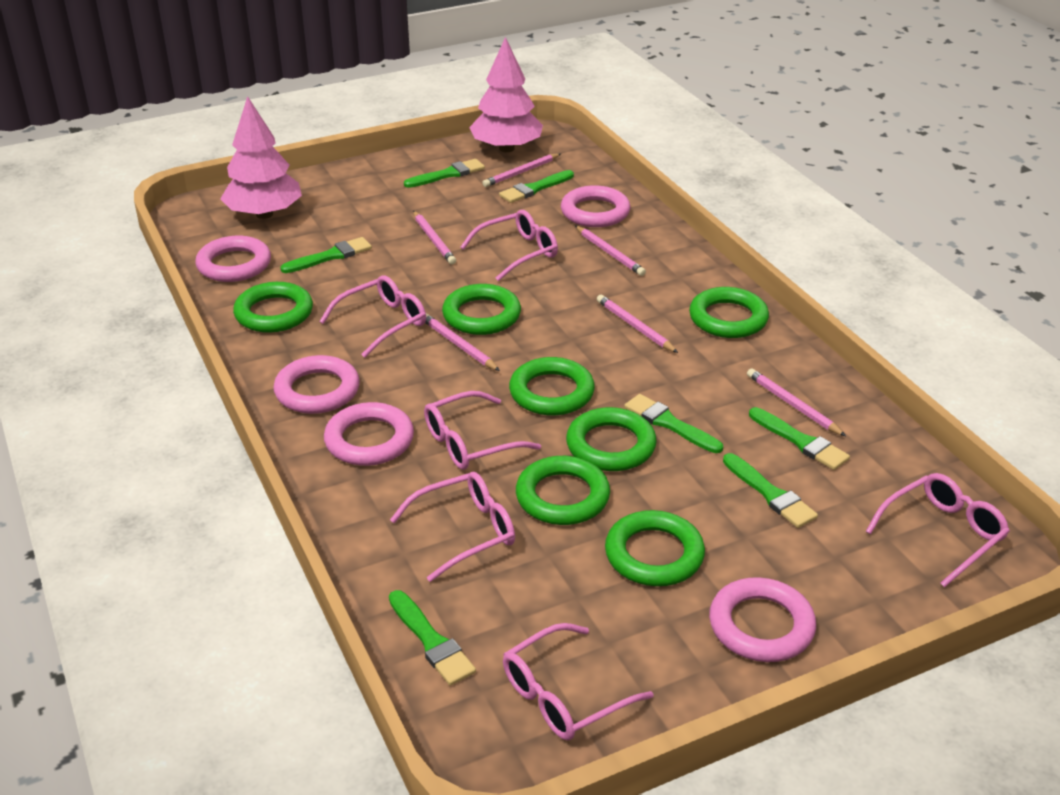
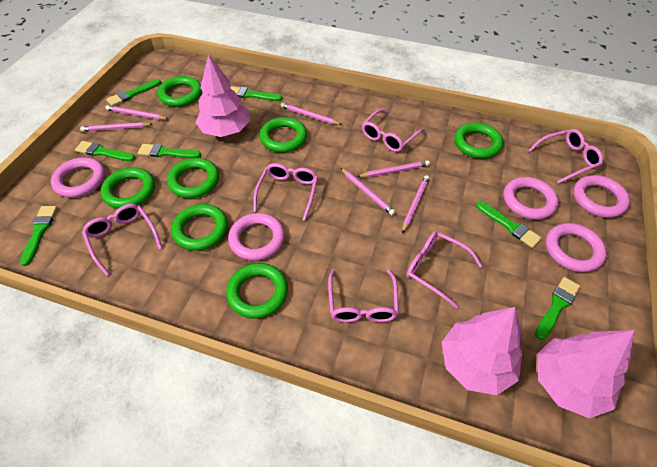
pink tree: 2 -> 3

